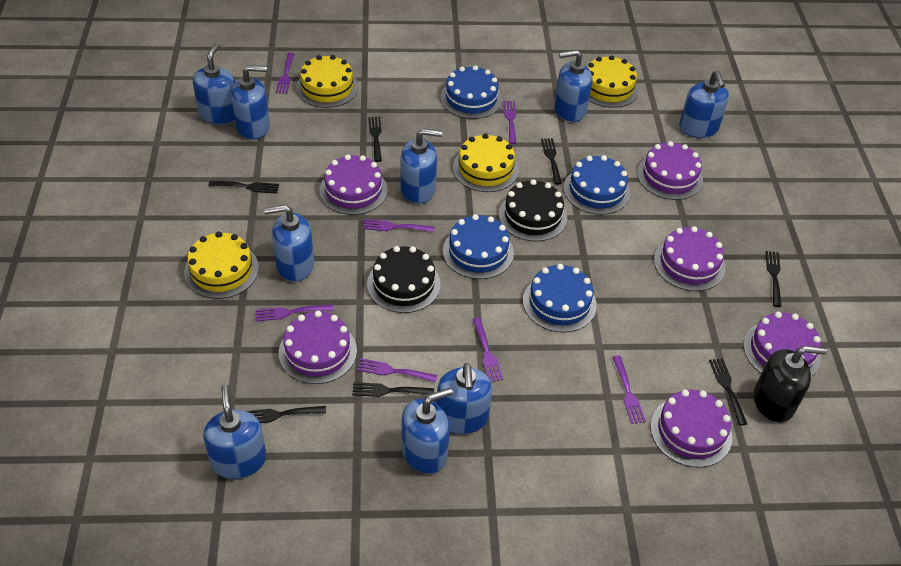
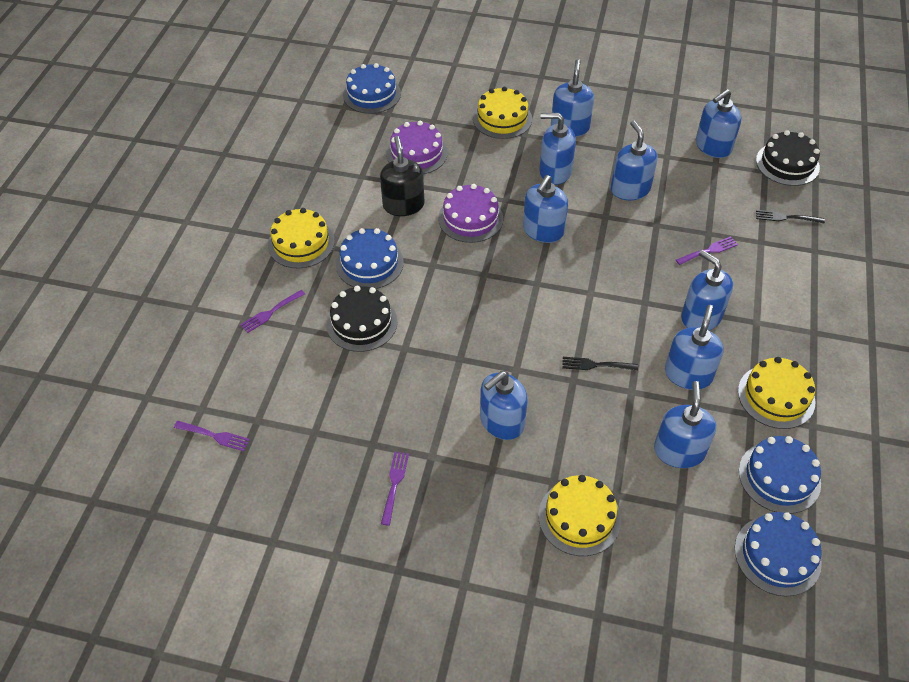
black fork: 7 -> 2
purple cake: 6 -> 2
purple fork: 7 -> 4

